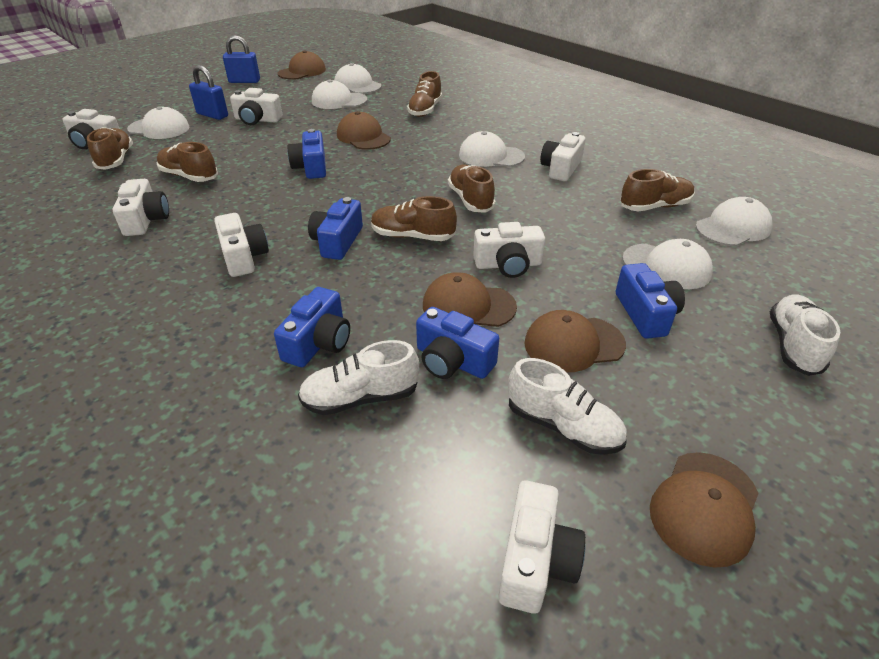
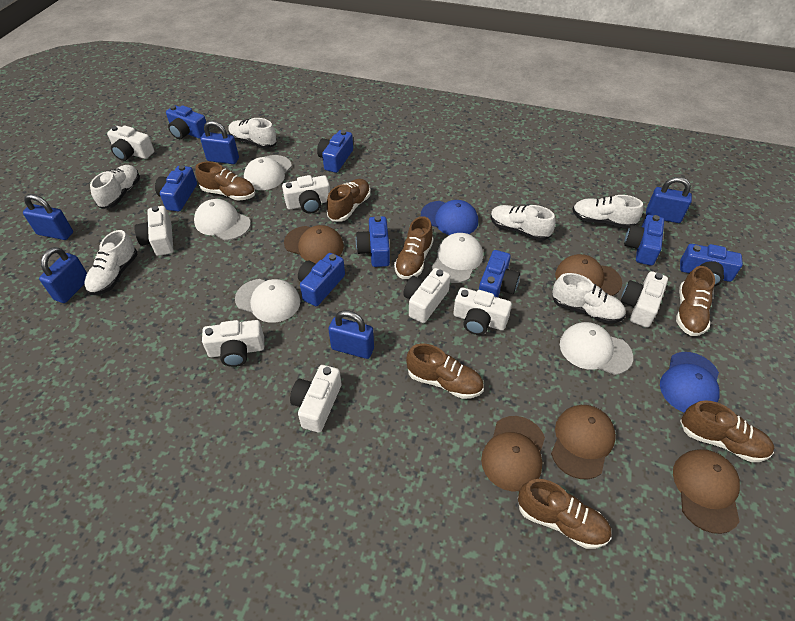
blue camera: 5 -> 8
blue cap: 0 -> 2
blue padlock: 2 -> 5
brown shoe: 6 -> 7
white camera: 7 -> 8
white cap: 6 -> 5
white shoe: 3 -> 6

